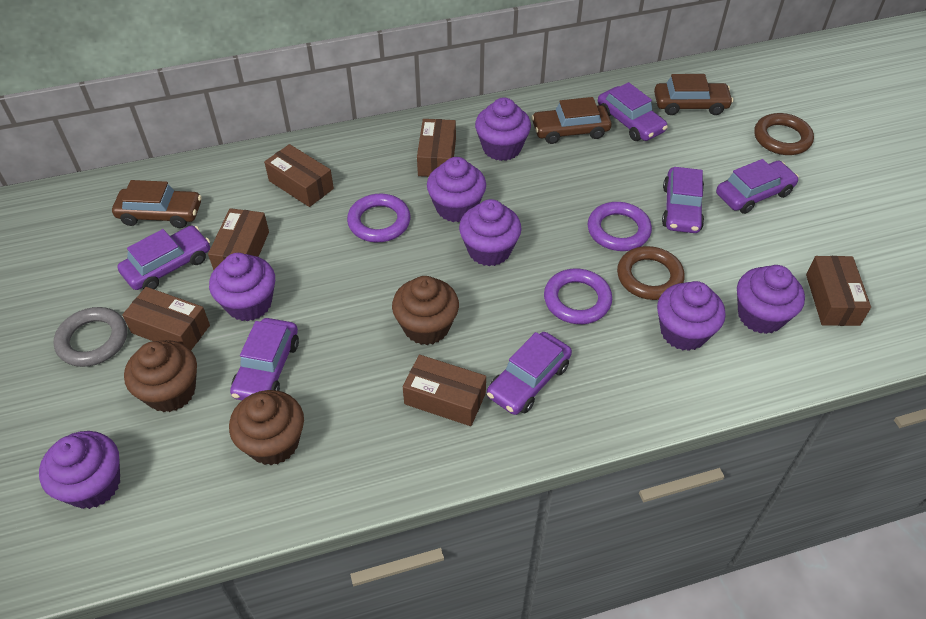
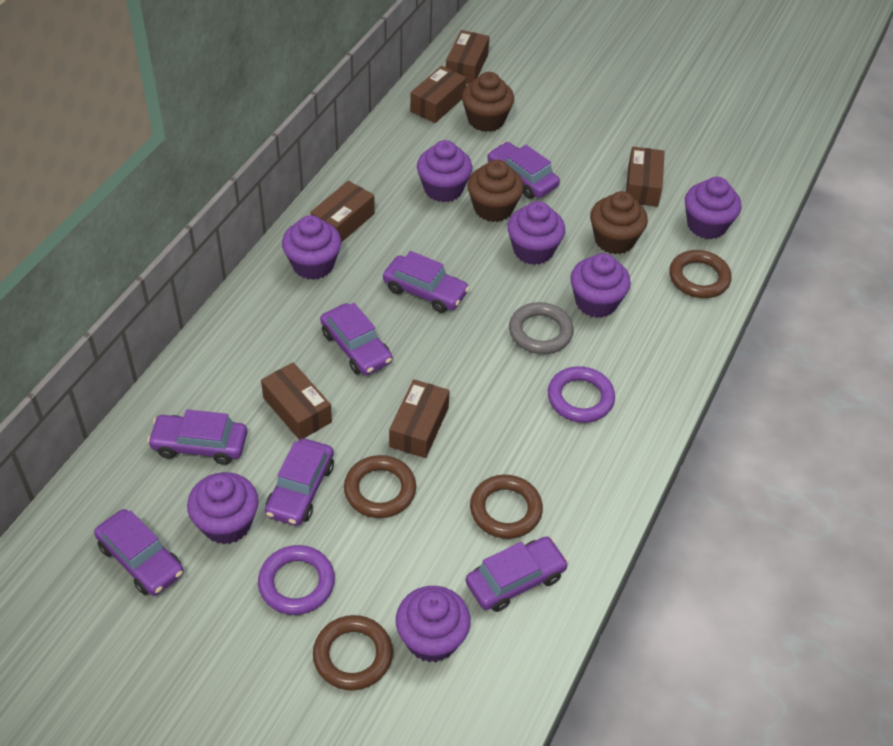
brown car: 3 -> 0
brown ring: 2 -> 4
purple car: 6 -> 7
purple ring: 3 -> 2

